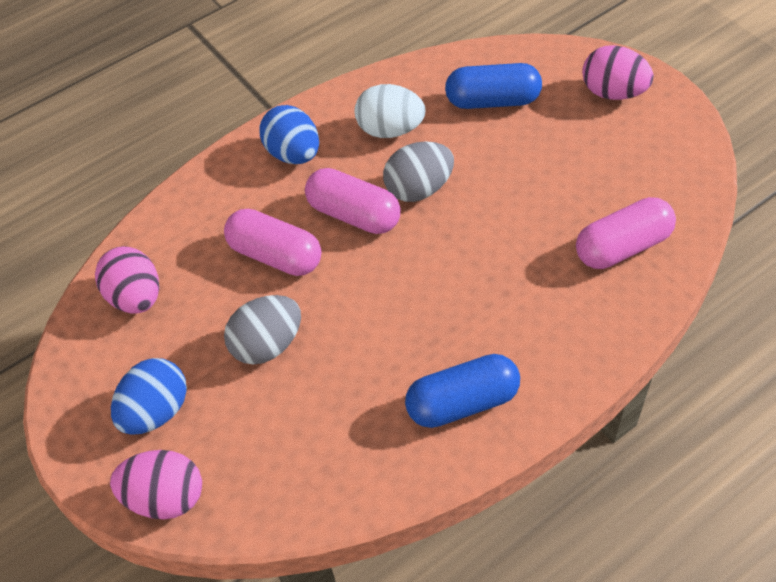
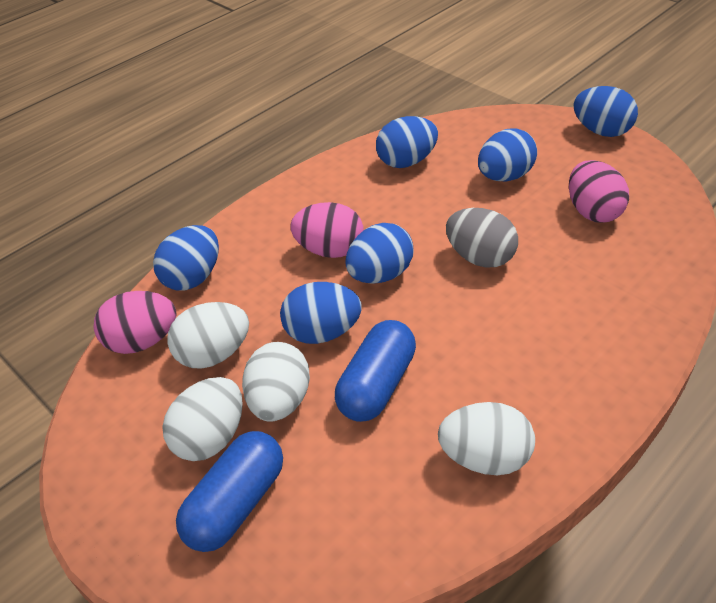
blue egg: 2 -> 6
grey egg: 2 -> 1
pink capsule: 3 -> 0
white egg: 1 -> 4

